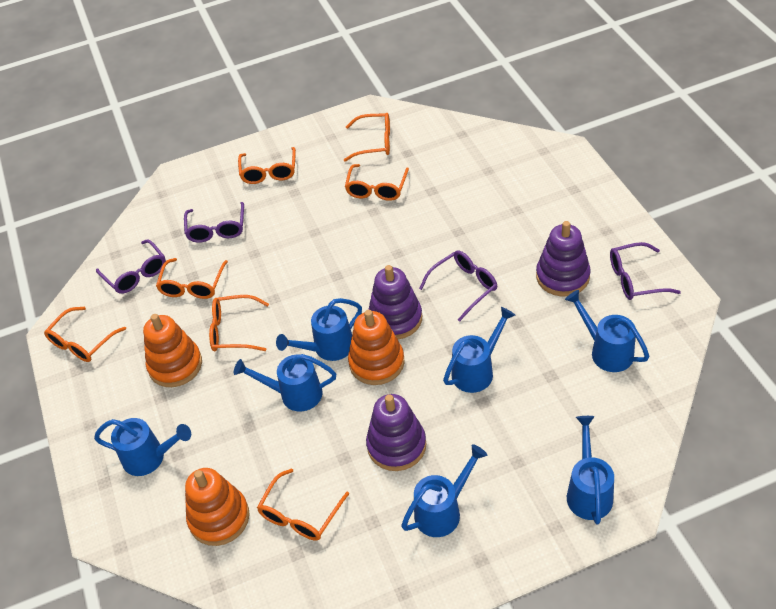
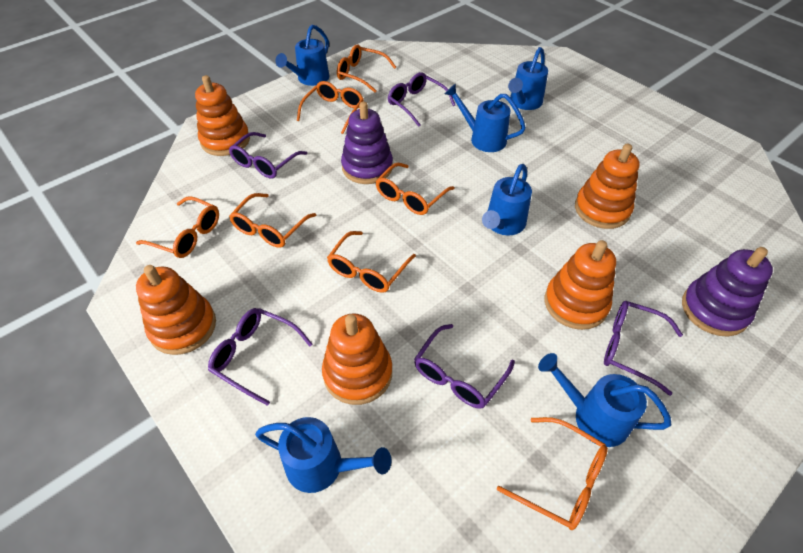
blue watering can: 7 -> 6
orange stacking toy: 3 -> 5
purple glasses: 4 -> 5
purple stacking toy: 3 -> 2

